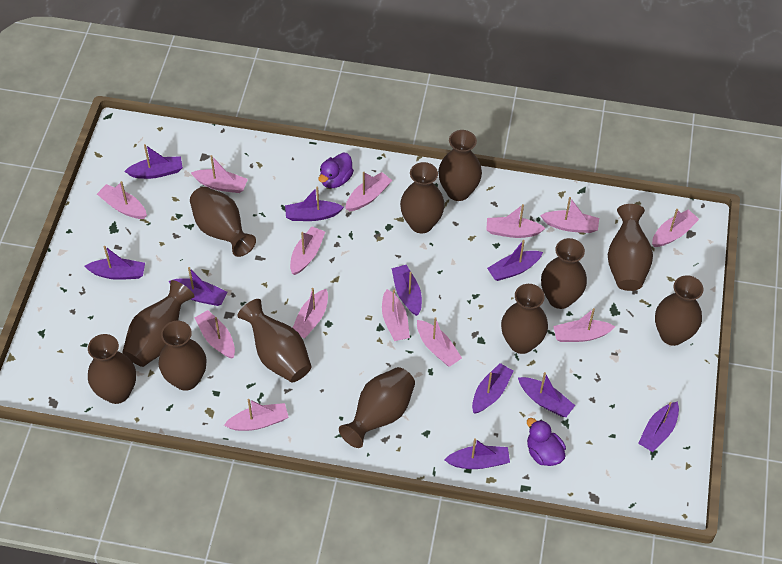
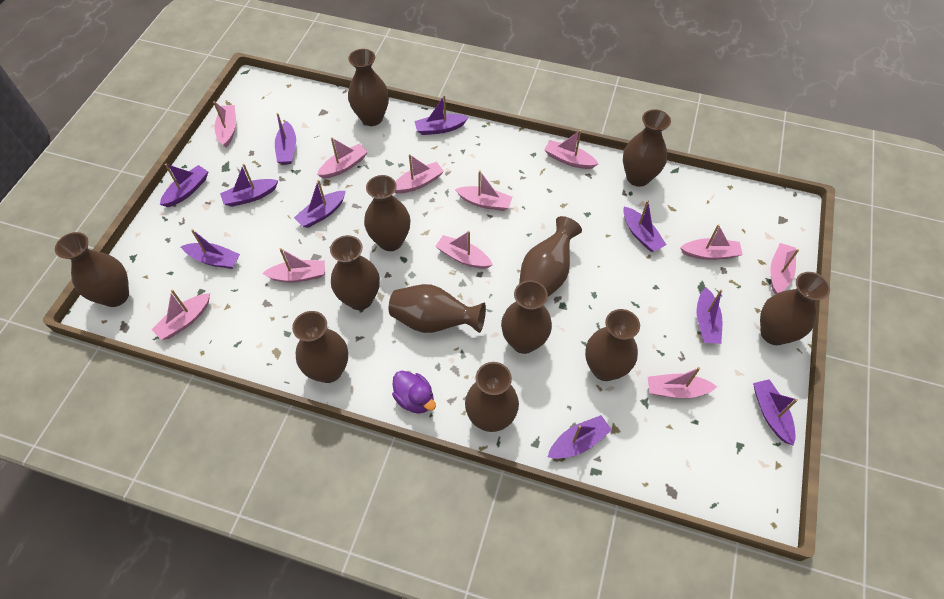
pink boat: 13 -> 11
purple duck: 2 -> 1

